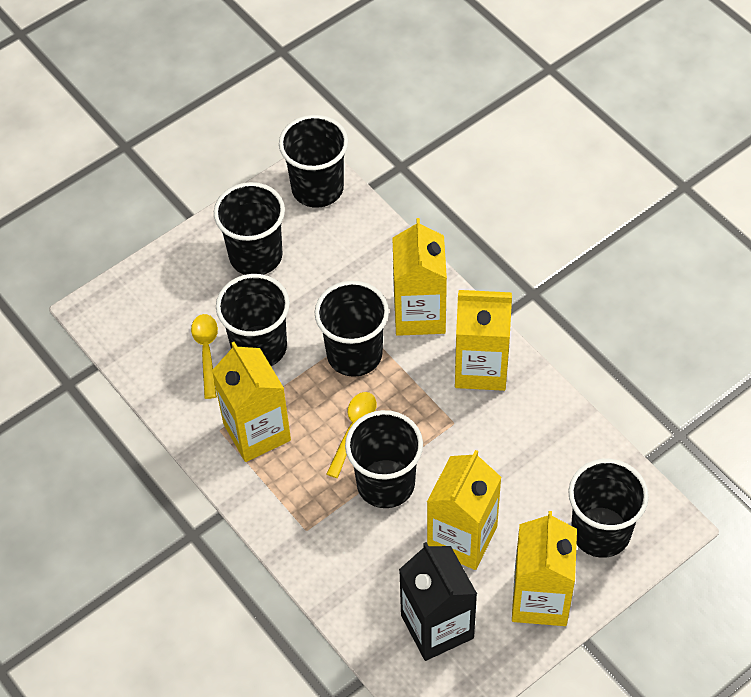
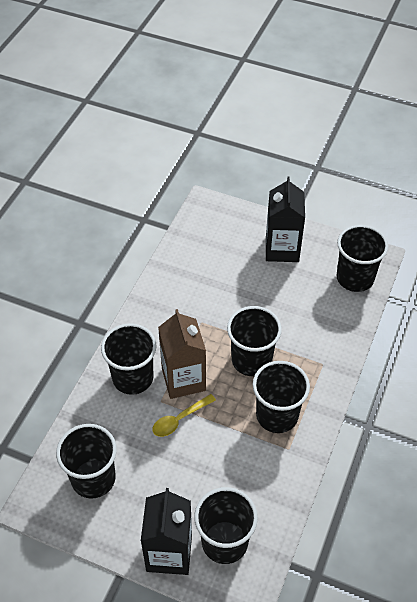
black carton: 1 -> 2
brown carton: 0 -> 1
yellow carton: 5 -> 0
yellow spoon: 2 -> 1

